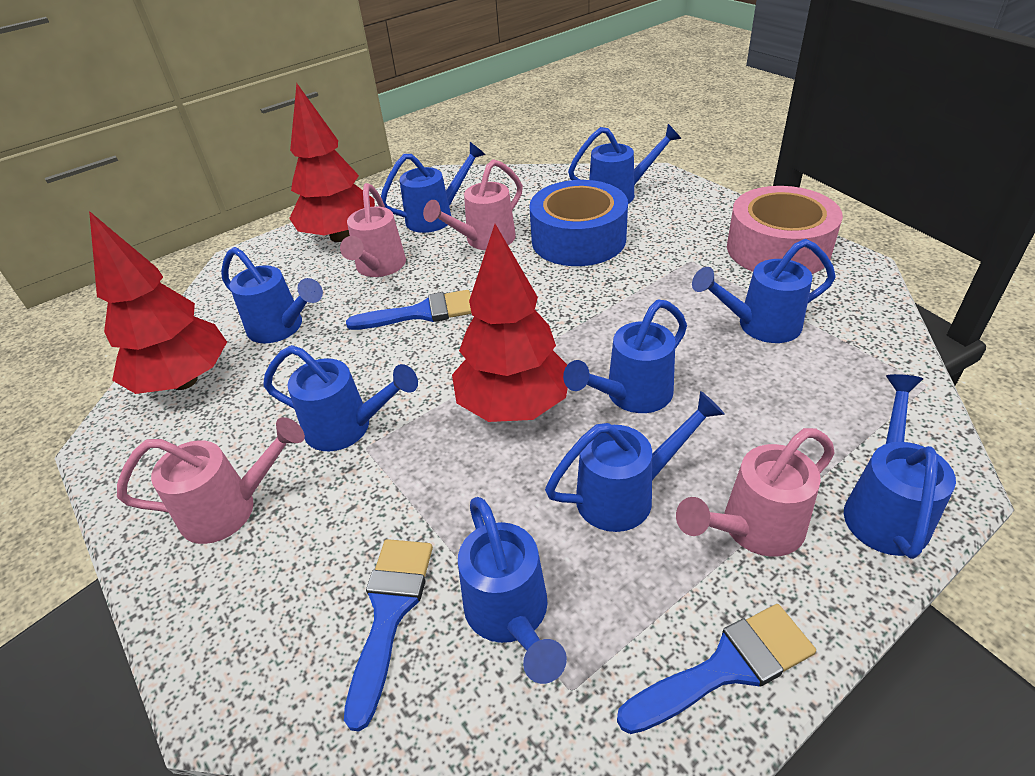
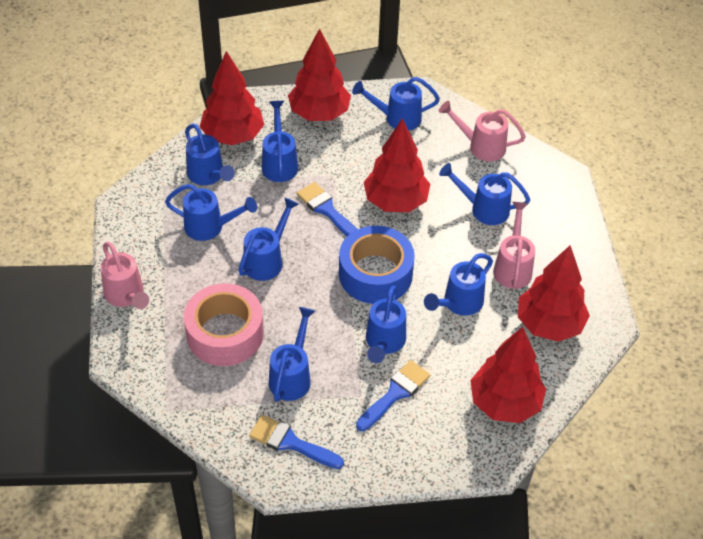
pink watering can: 4 -> 3
red tree: 3 -> 5

